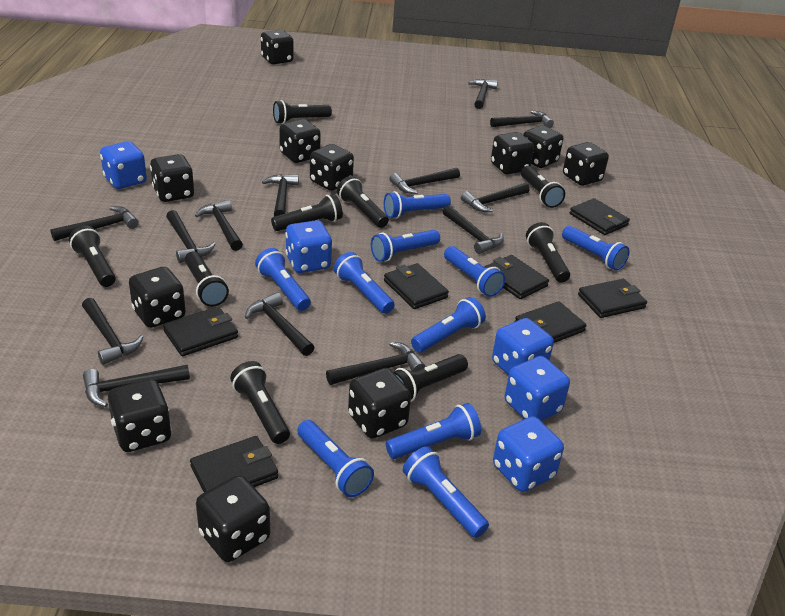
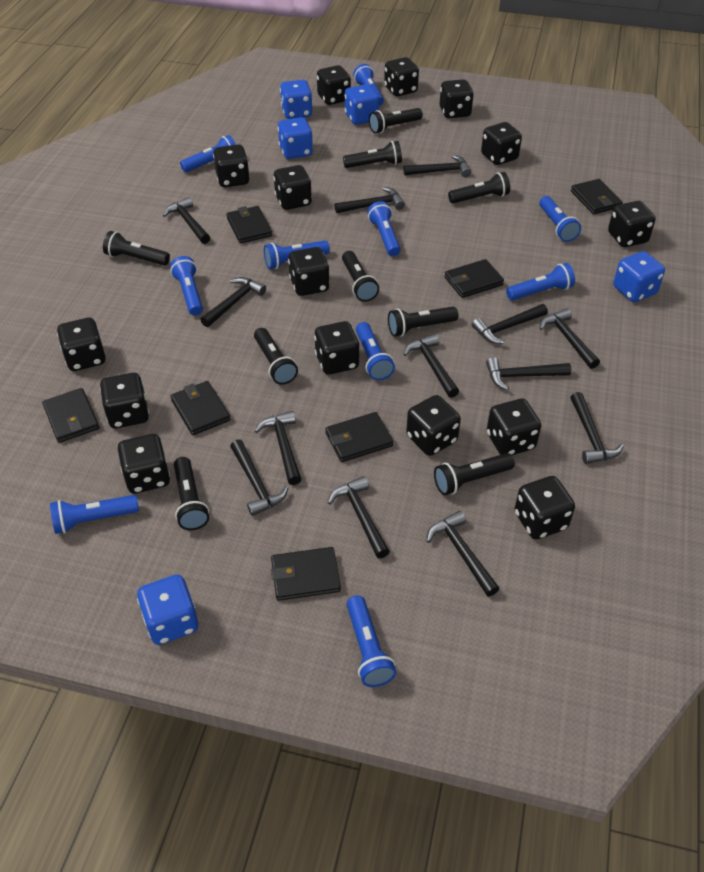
black dice: 11 -> 15

